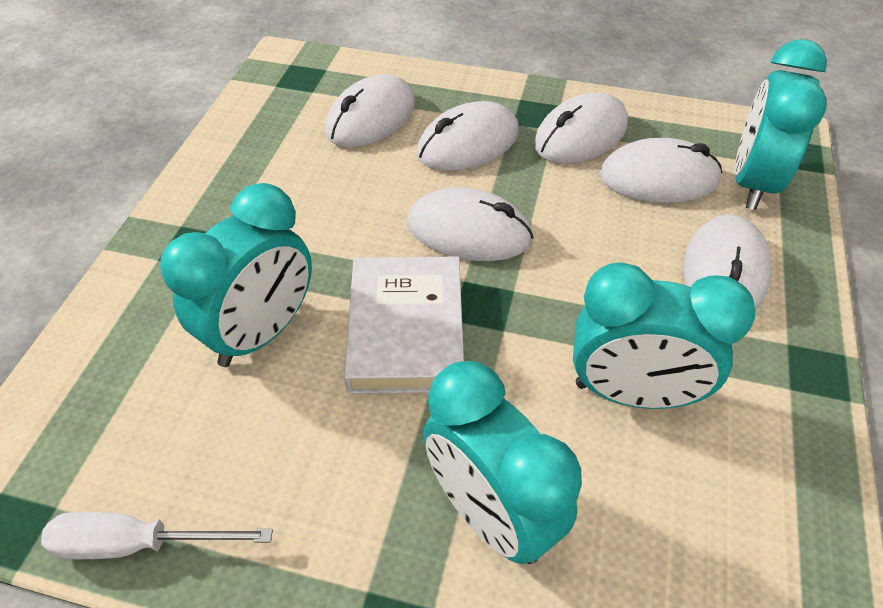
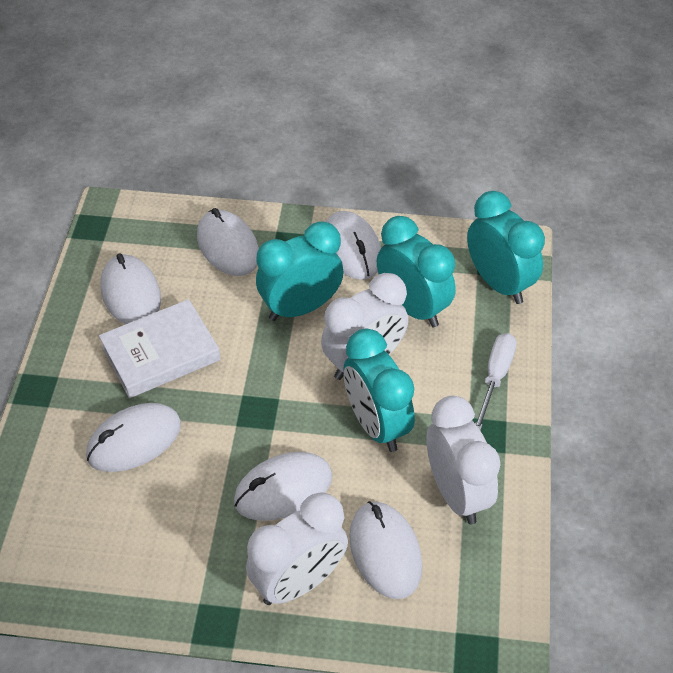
white clock: 0 -> 3

